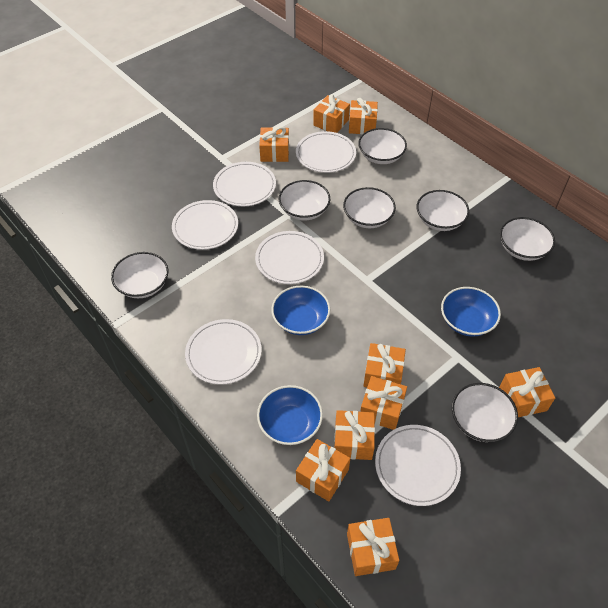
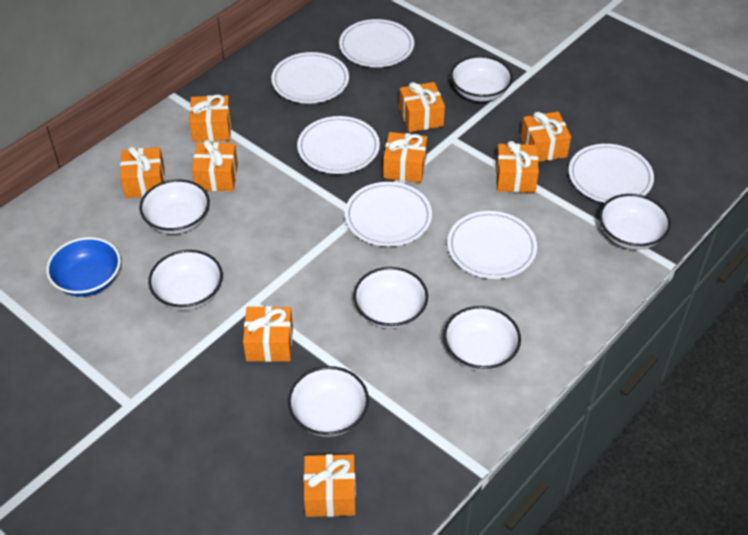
blue bowl: 3 -> 1

